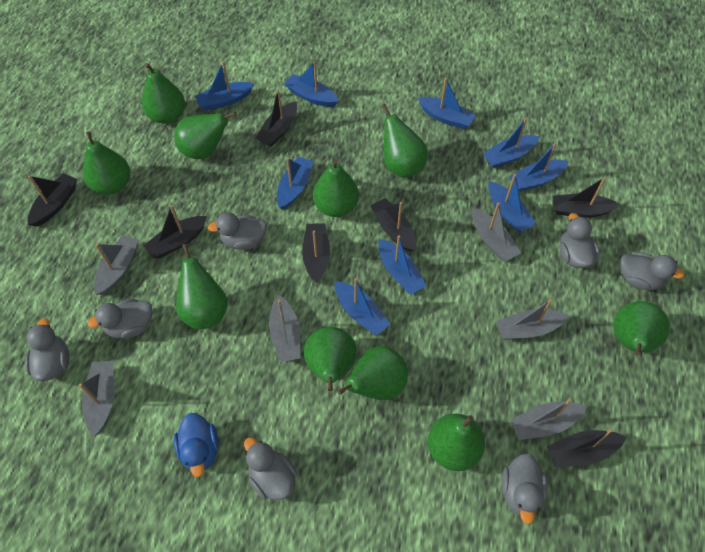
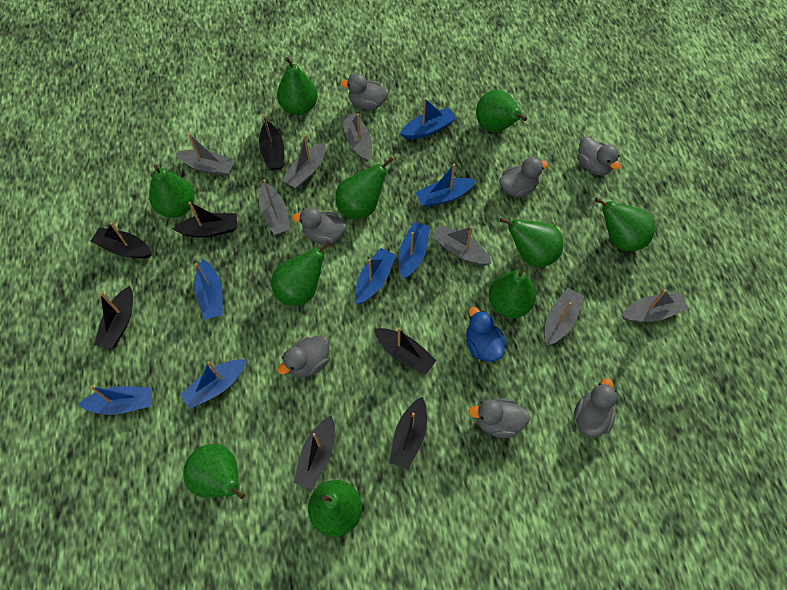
blue boat: 9 -> 7
grey boat: 6 -> 7

